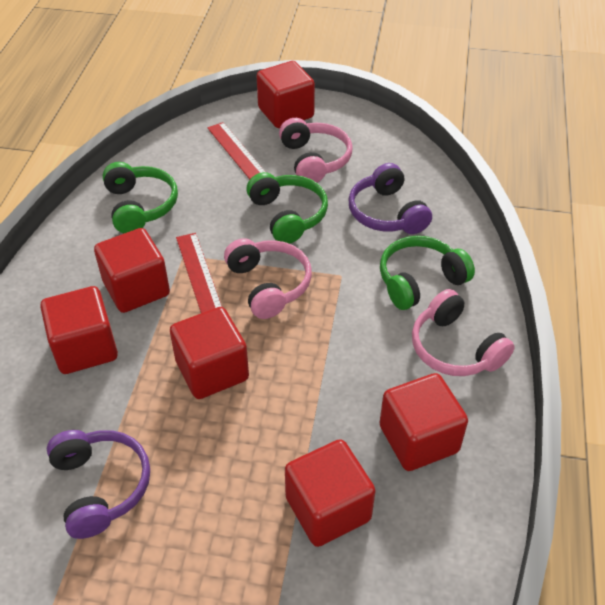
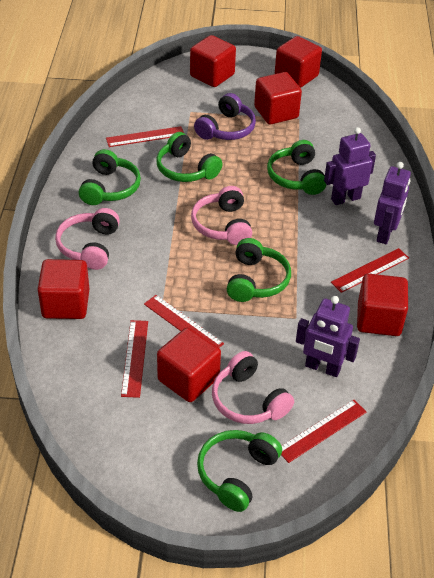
green headphones: 3 -> 5
purple headphones: 2 -> 1
purple robot: 0 -> 3
red ruler: 2 -> 5

